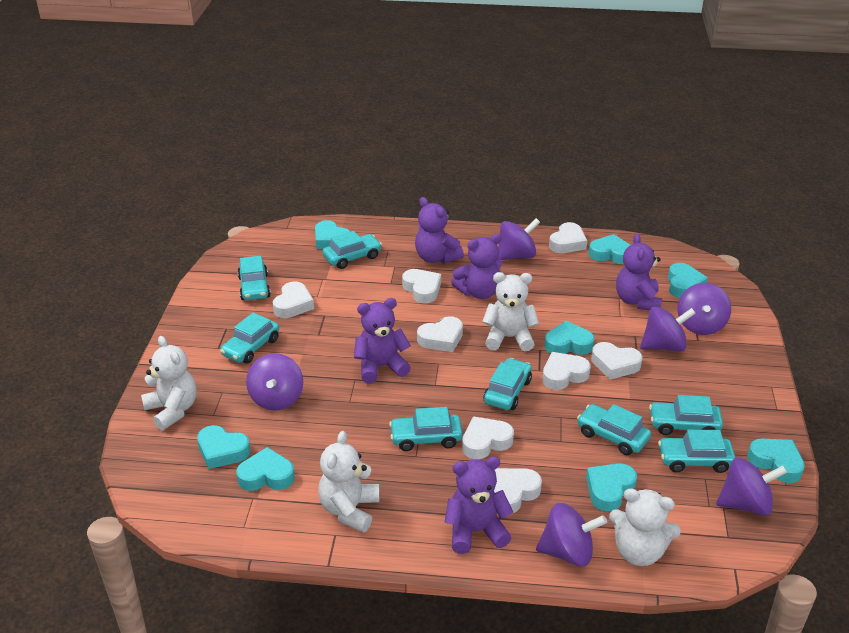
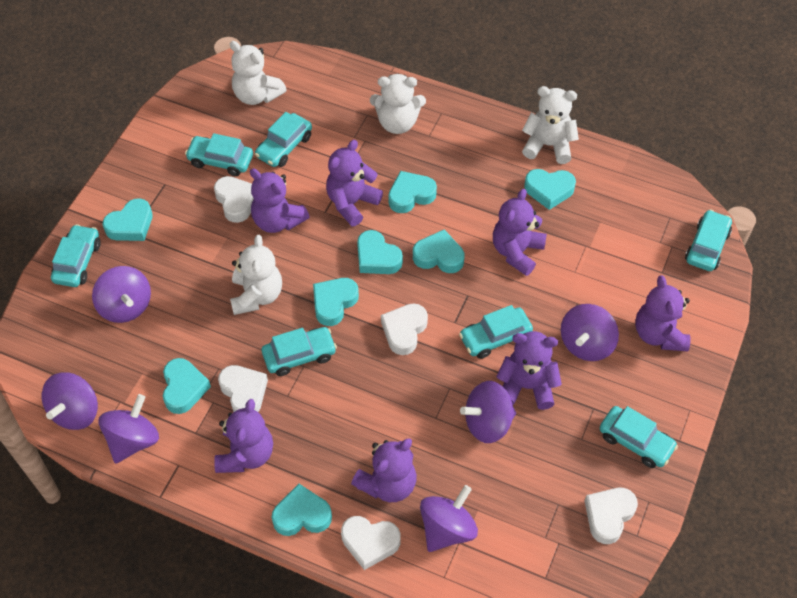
purple teddy bear: 5 -> 7
turquoise car: 8 -> 7
white heart: 8 -> 5

